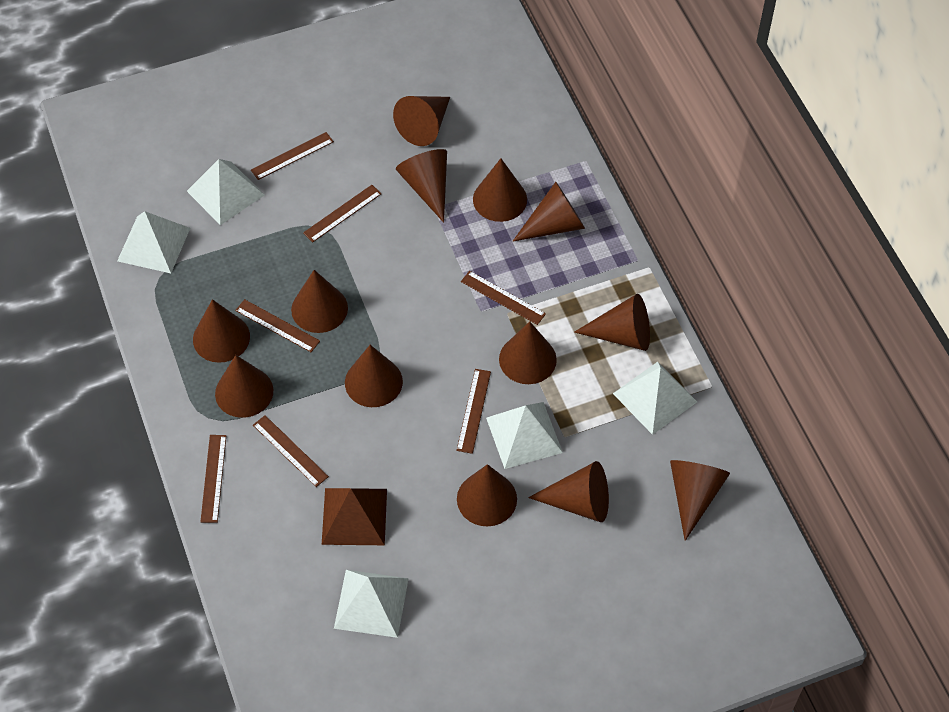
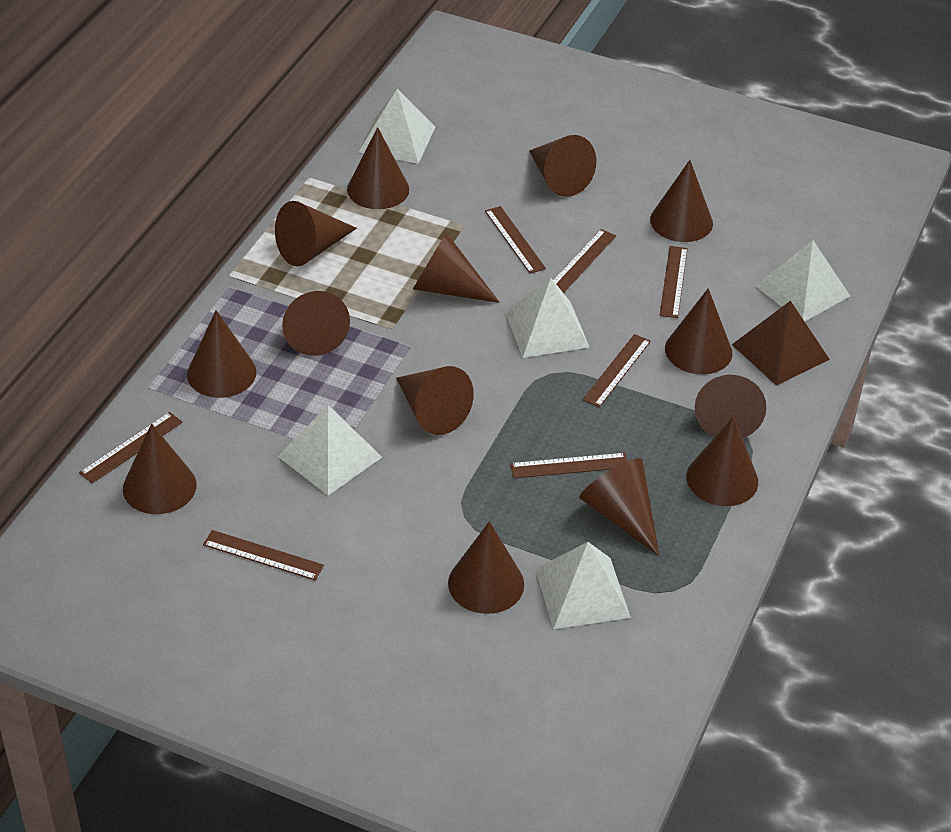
brown cone: 13 -> 14

